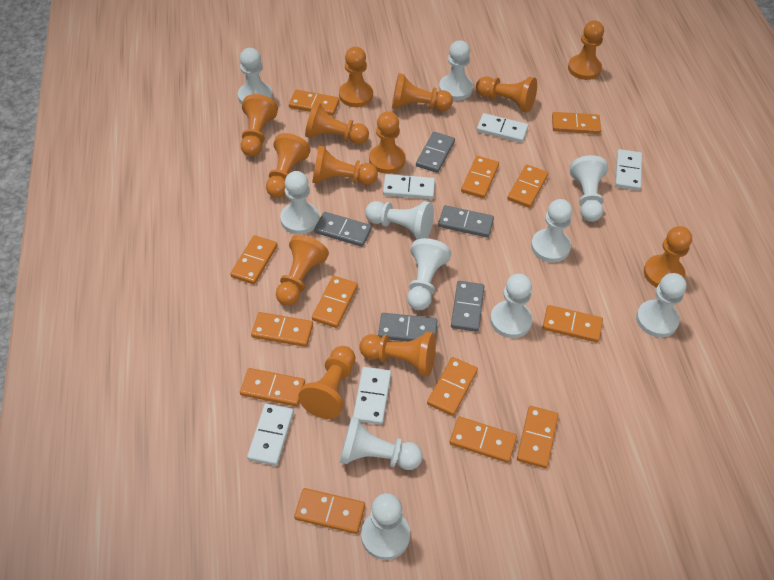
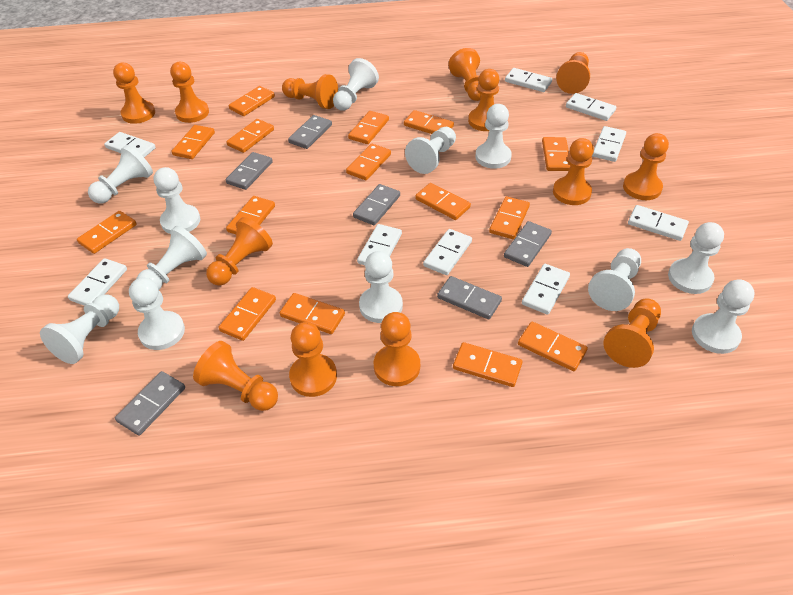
grey domino: 5 -> 6
orange domino: 13 -> 15
white domino: 5 -> 9
white pawn: 11 -> 12

